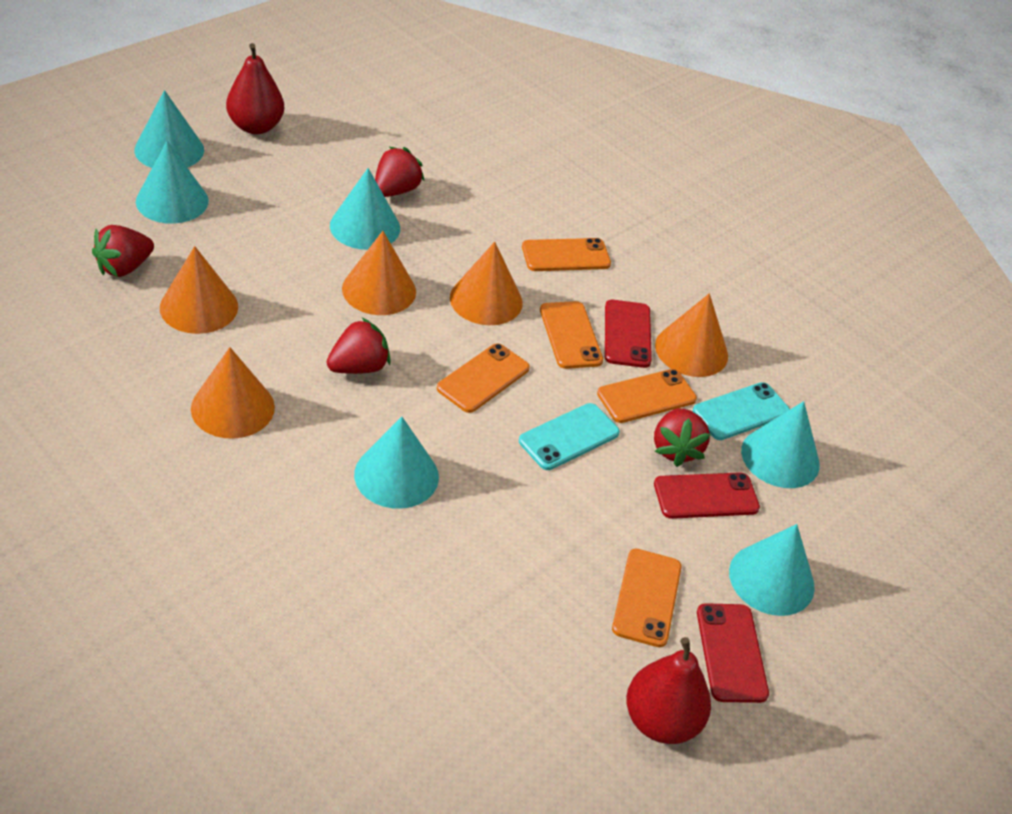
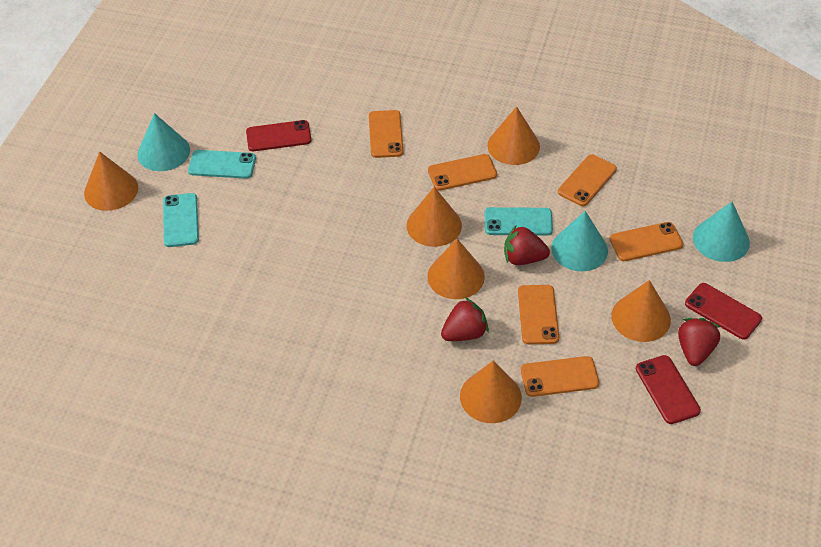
orange cone: 5 -> 6
orange phone: 5 -> 6
red pear: 2 -> 0
red strawberry: 4 -> 3
turquoise cone: 6 -> 3
turquoise phone: 2 -> 3

